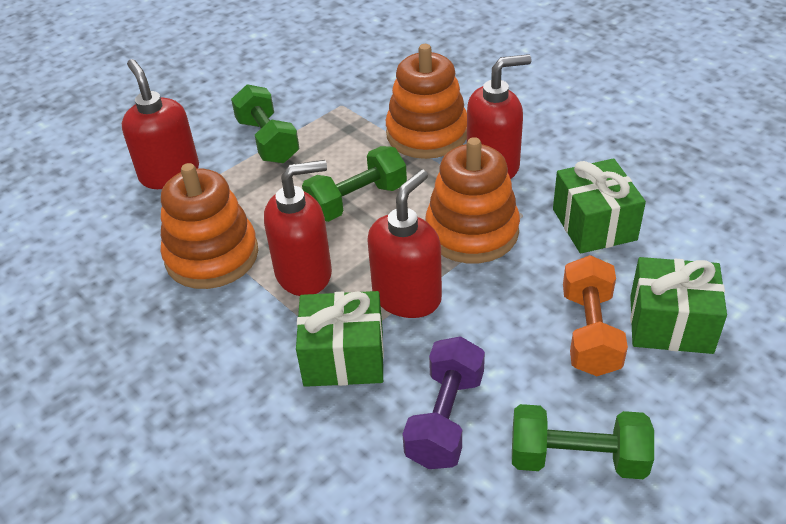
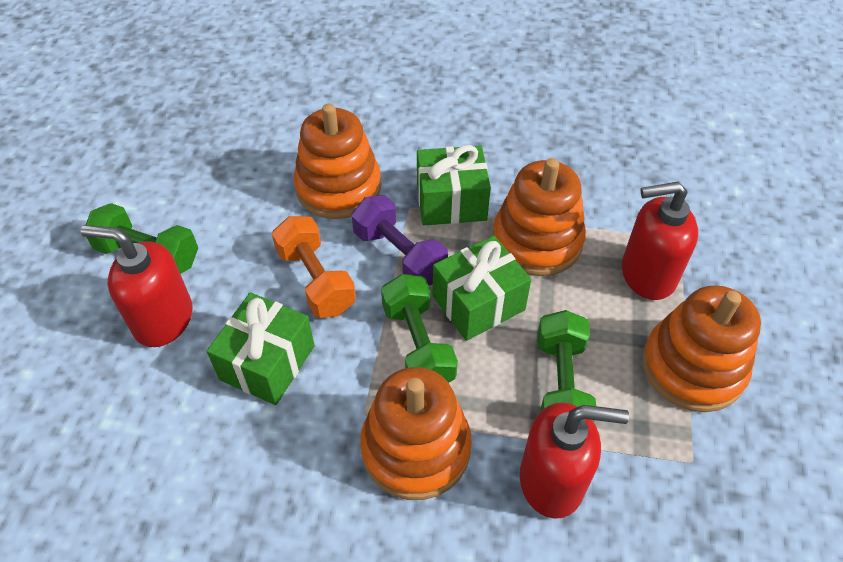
orange stacking toy: 3 -> 4
red soap dispenser: 4 -> 3

